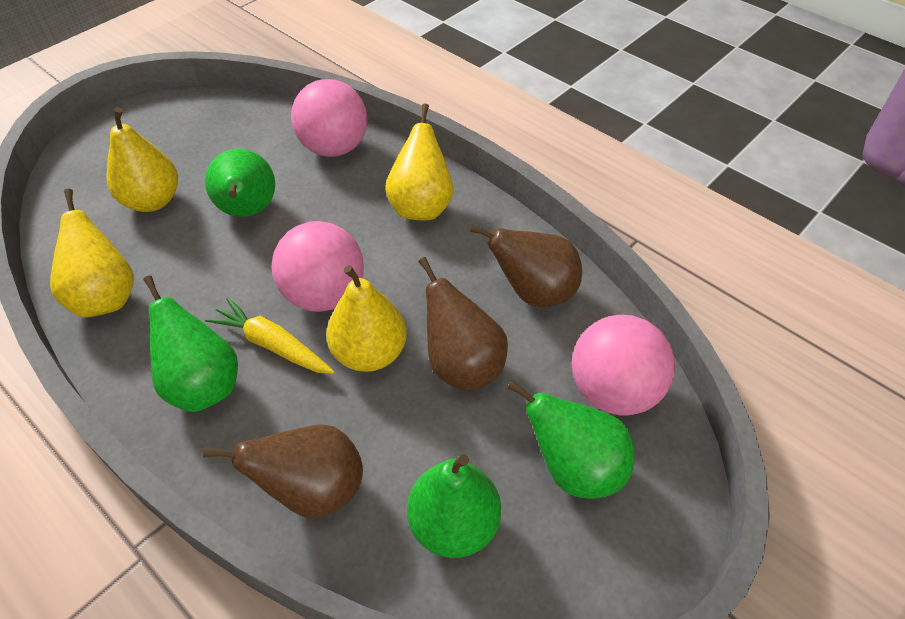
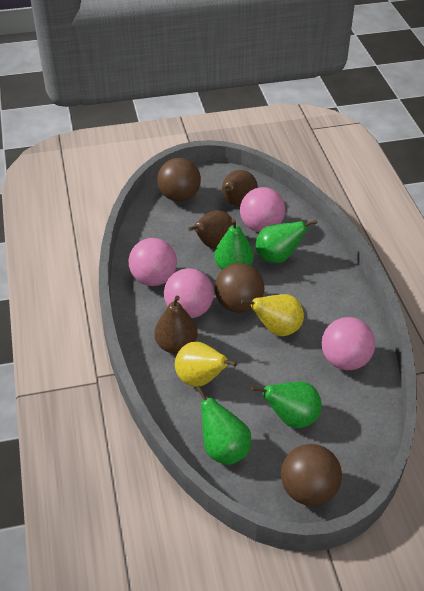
brown ball: 0 -> 3
pink ball: 3 -> 4
yellow carrot: 1 -> 0
yellow pear: 4 -> 2

